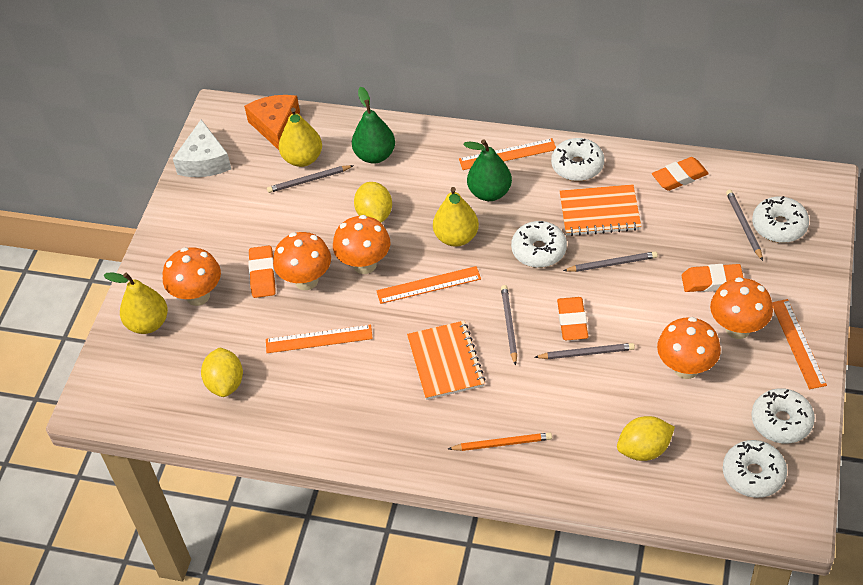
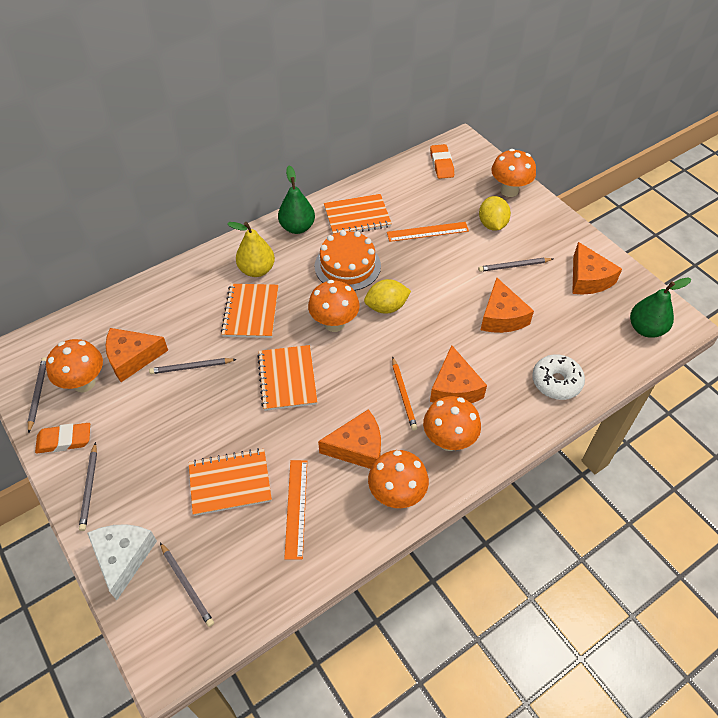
orange cake: 0 -> 1
orange cheese: 1 -> 5
orange eraser: 4 -> 2
orange notebook: 2 -> 4
orange ruler: 4 -> 2
white donut: 5 -> 1
yellow lemon: 3 -> 2
yellow pear: 3 -> 1

